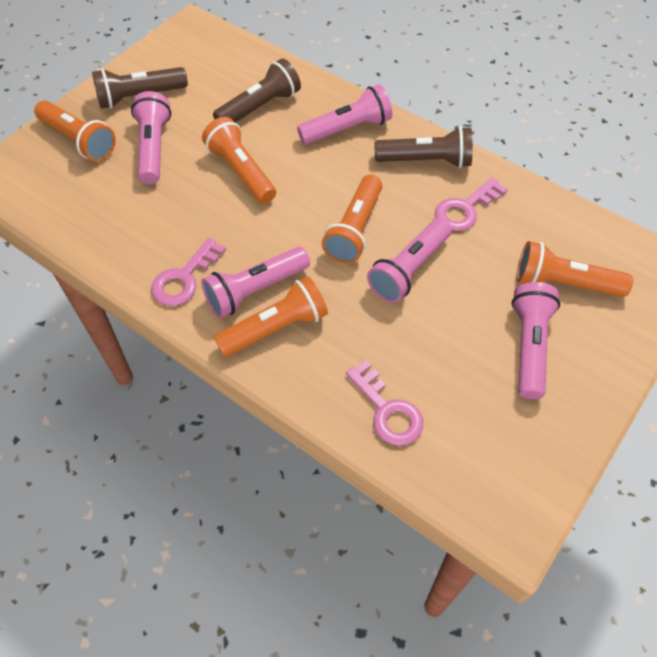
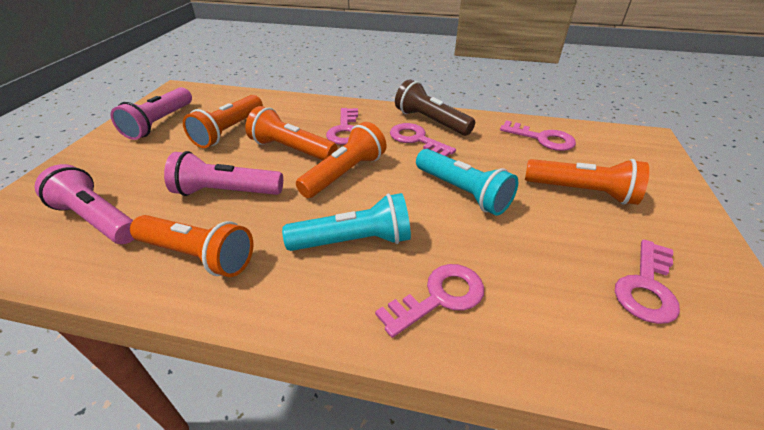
brown flashlight: 3 -> 1
pink flashlight: 5 -> 3
pink key: 3 -> 5
turquoise flashlight: 0 -> 2

